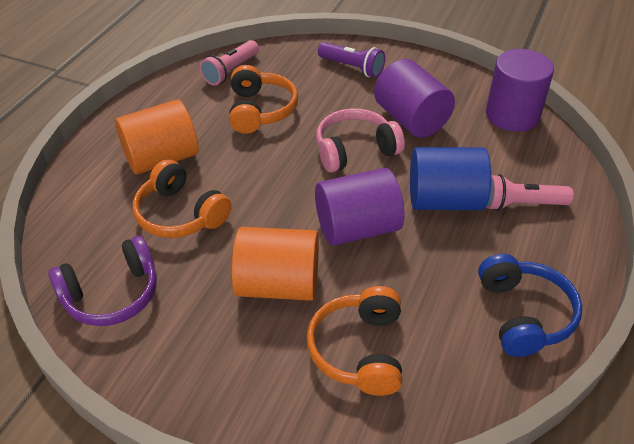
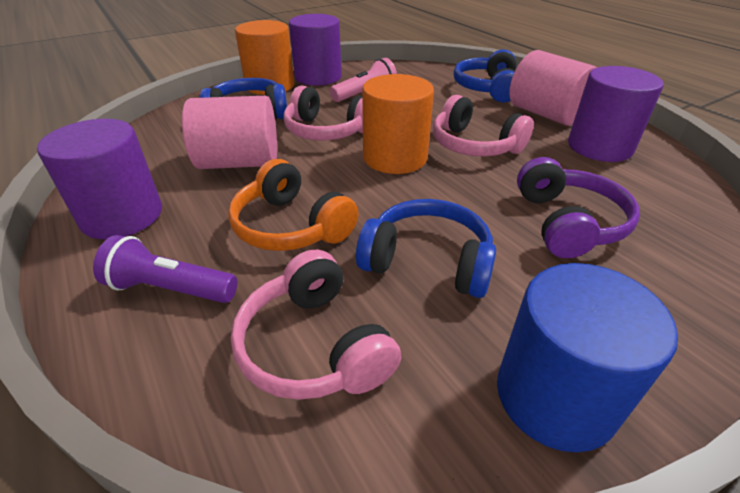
blue headphones: 1 -> 3
orange headphones: 3 -> 1
pink cylinder: 0 -> 2
pink flashlight: 2 -> 1
pink headphones: 1 -> 3

